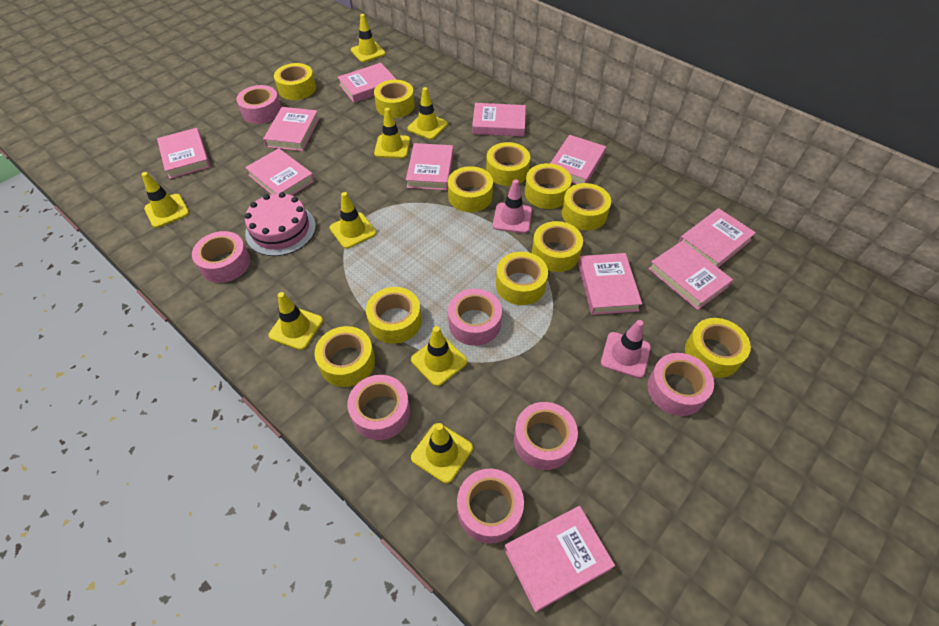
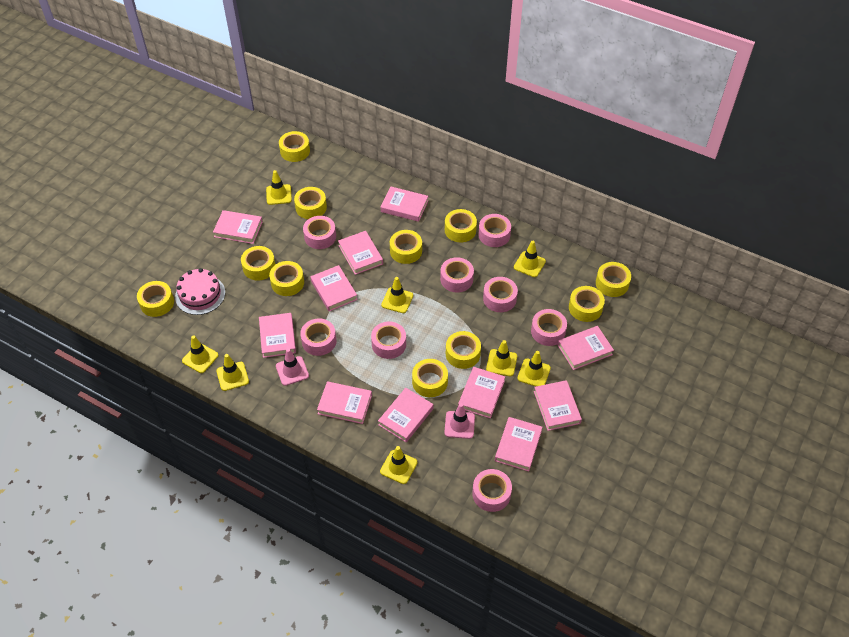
pink tape: 7 -> 8

